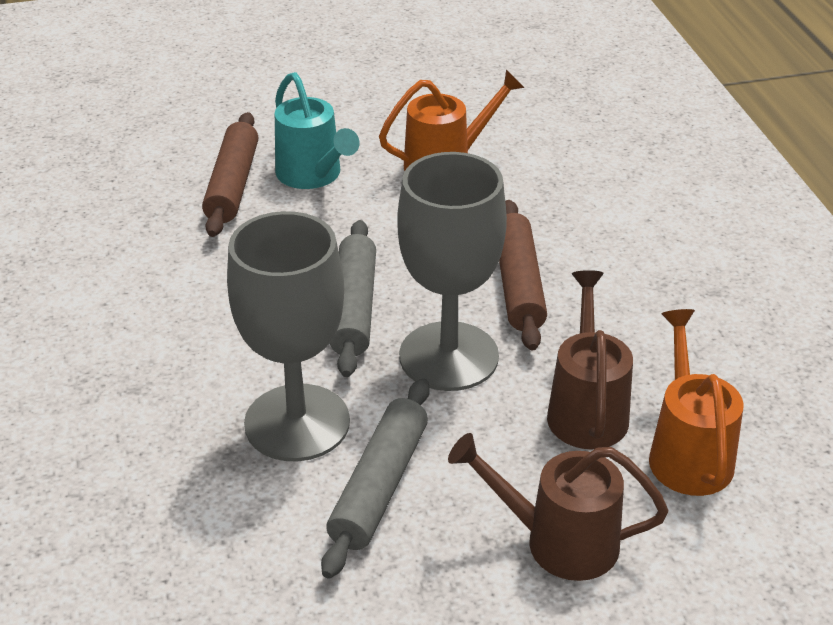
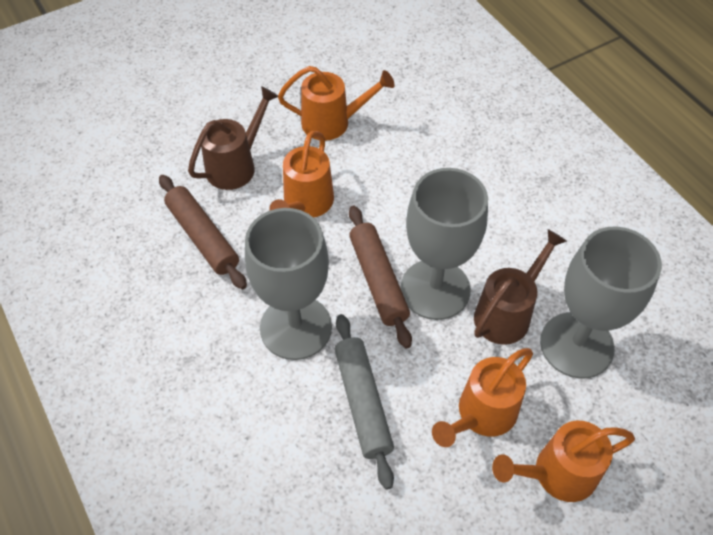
grey goblet: 2 -> 3
grey rolling pin: 2 -> 1
orange watering can: 2 -> 4
turquoise watering can: 1 -> 0

